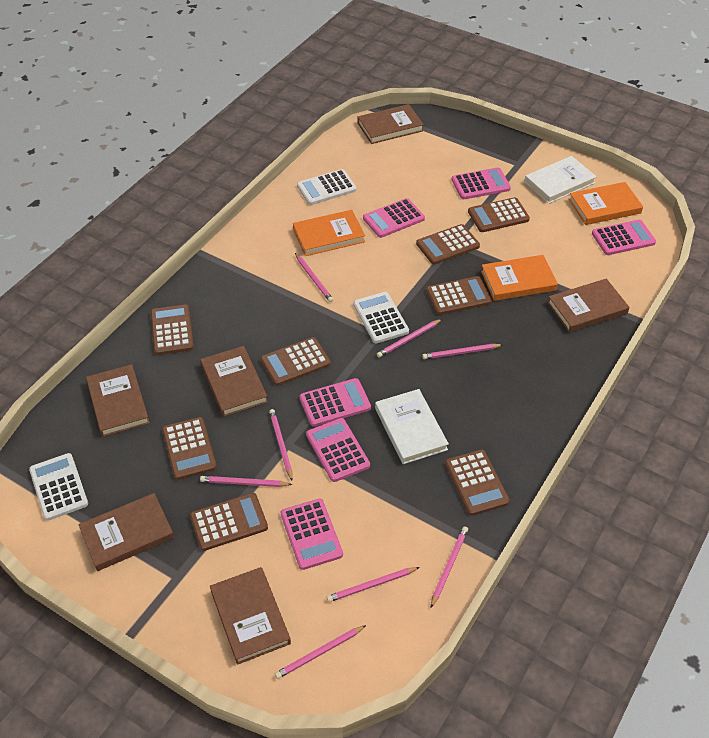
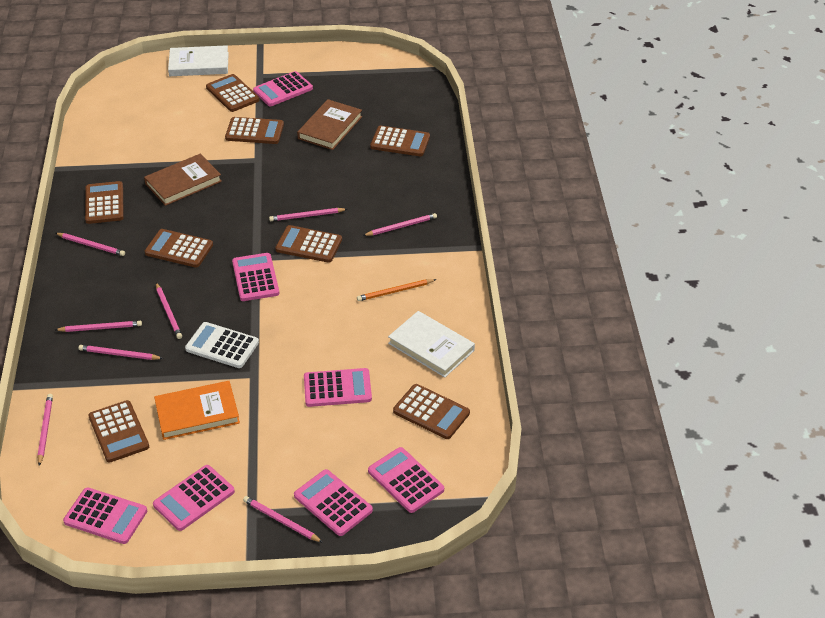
brown book: 6 -> 2
orange book: 3 -> 1
orange pencil: 0 -> 1
pink calculator: 6 -> 7
white calculator: 3 -> 1

